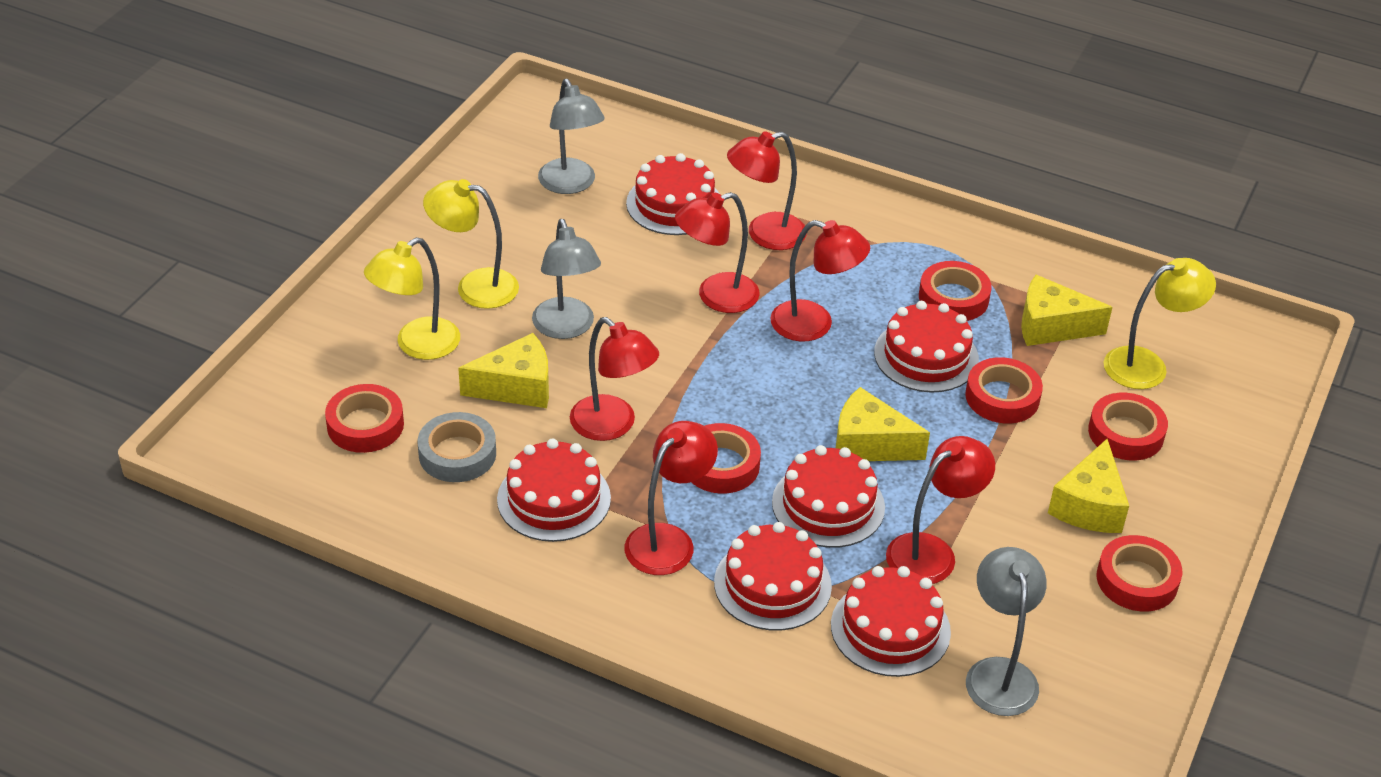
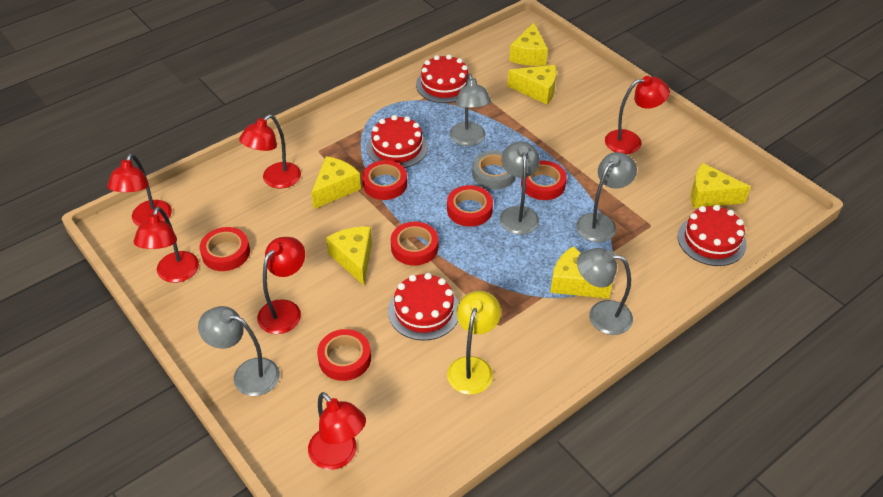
grey lamp: 3 -> 5
red cake: 6 -> 4
yellow cheese: 4 -> 6
yellow lamp: 3 -> 1

